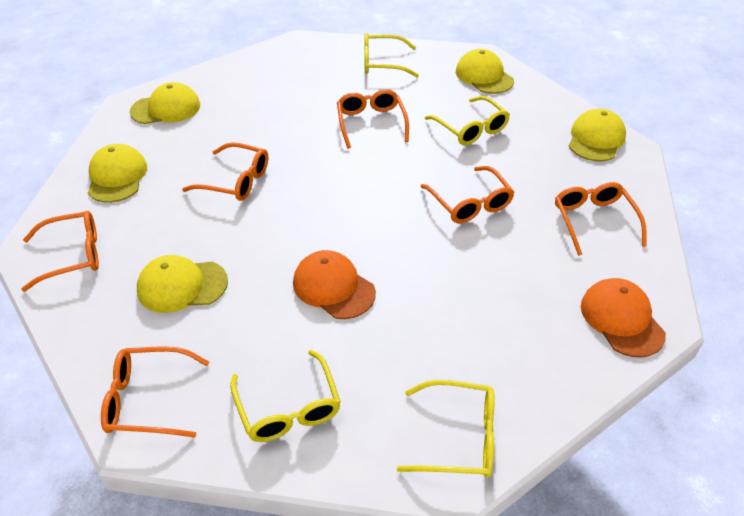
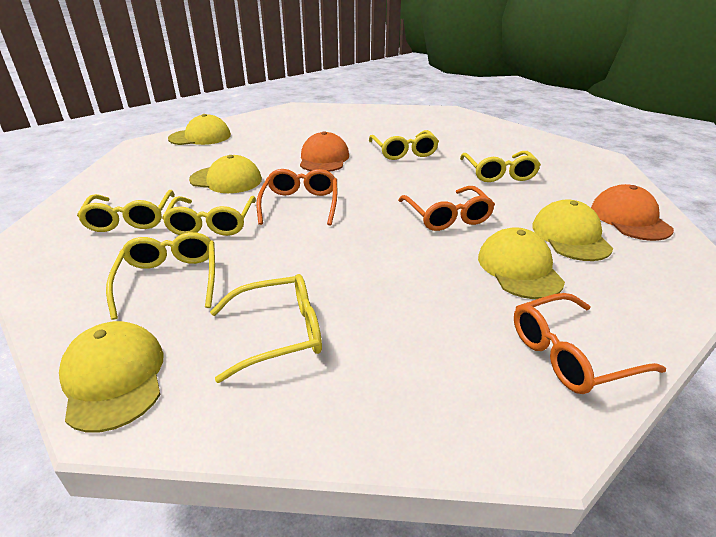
orange glasses: 6 -> 3
yellow glasses: 4 -> 6

